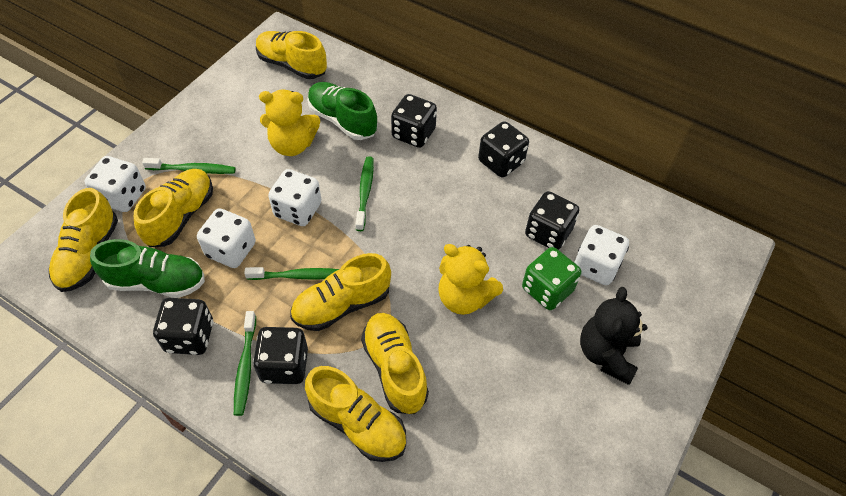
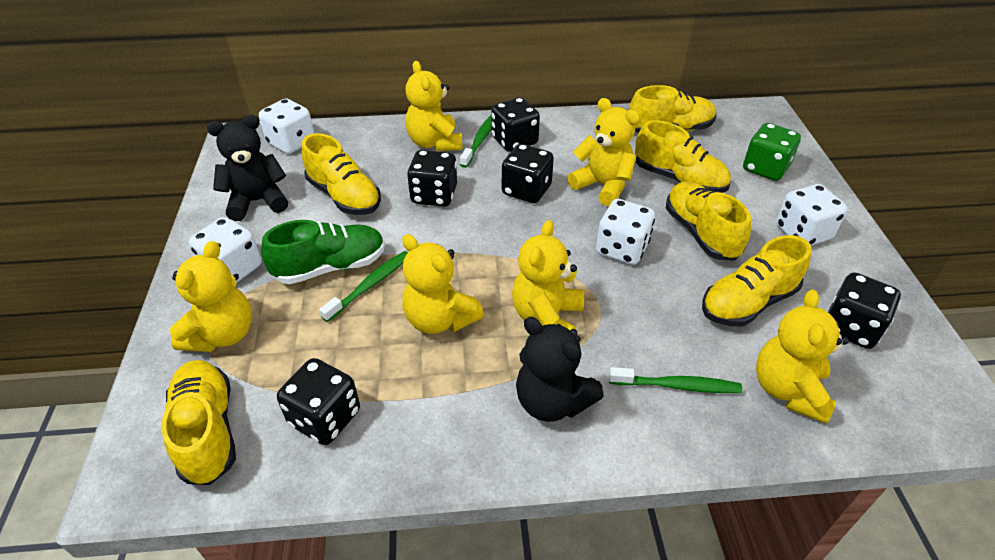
black teddy bear: 1 -> 2
green shoe: 2 -> 1
green toothbrush: 4 -> 3
yellow teddy bear: 2 -> 6

